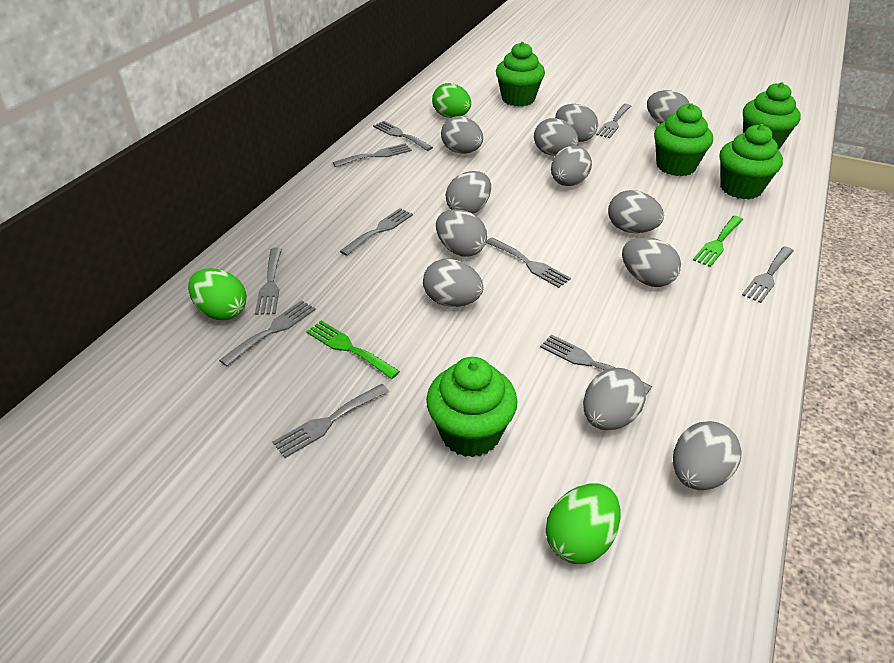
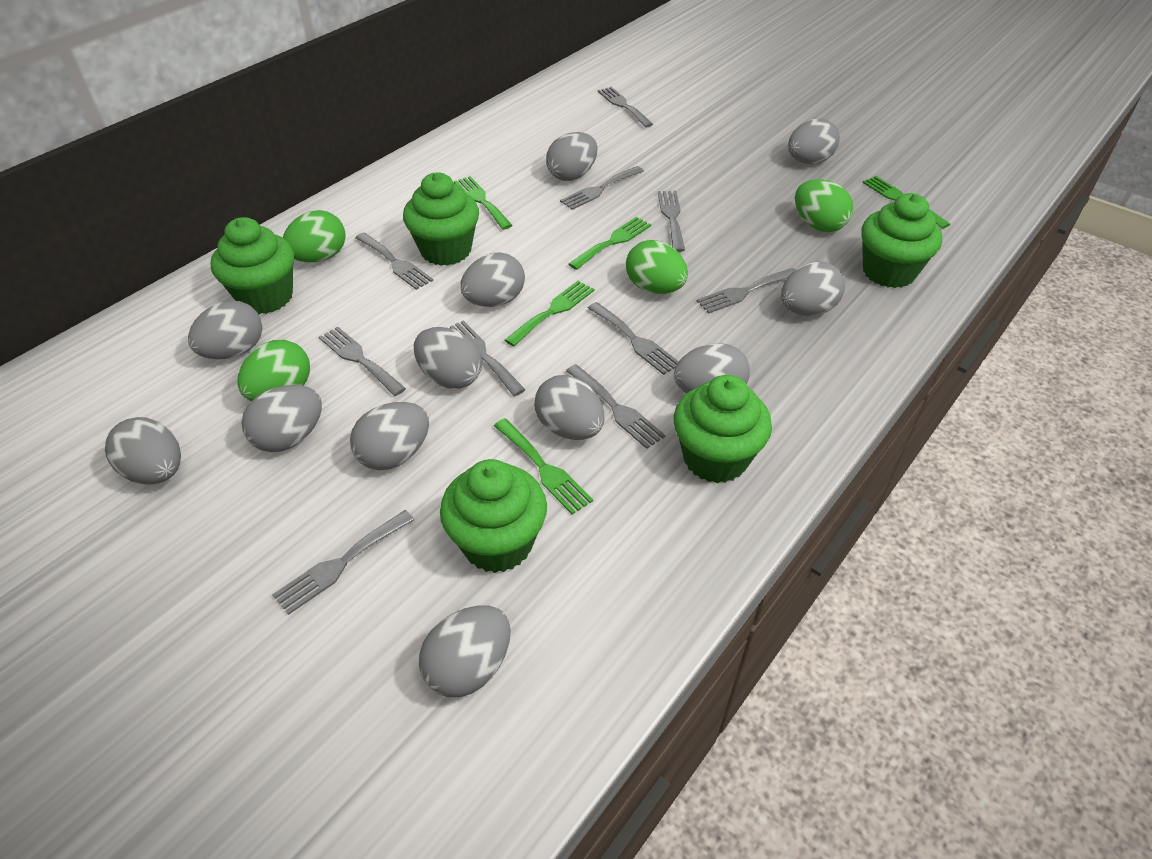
green egg: 3 -> 4
green fork: 2 -> 5

